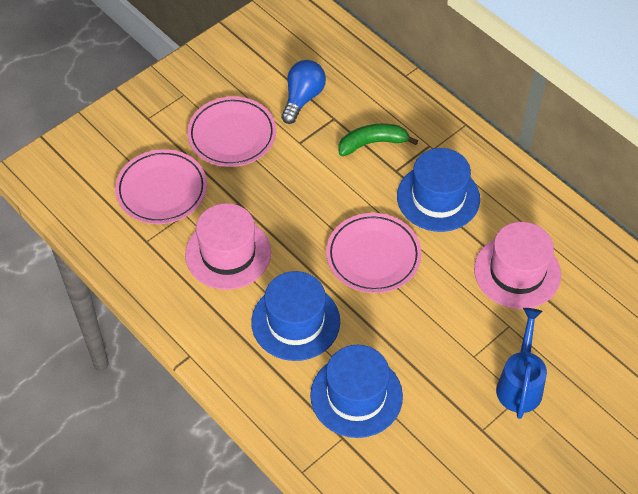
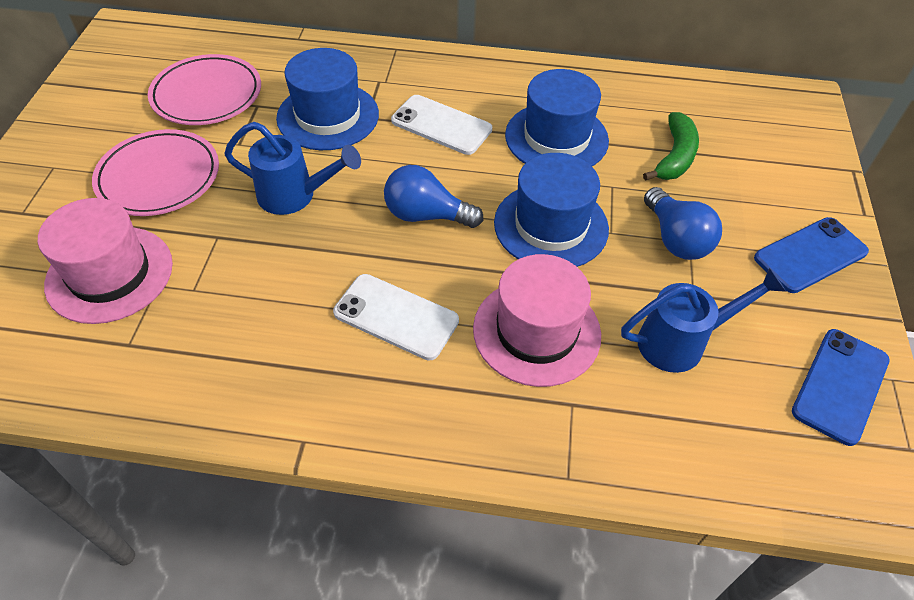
blue light bulb: 1 -> 2
blue phone: 0 -> 2
blue watering can: 1 -> 2
pink plate: 3 -> 2
white phone: 0 -> 2

